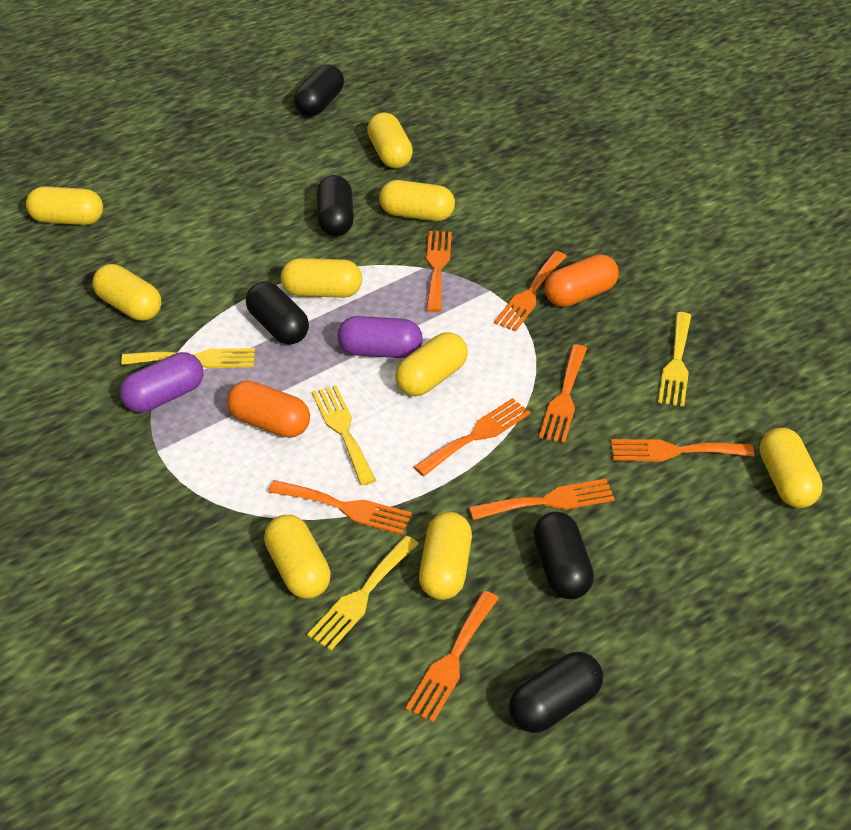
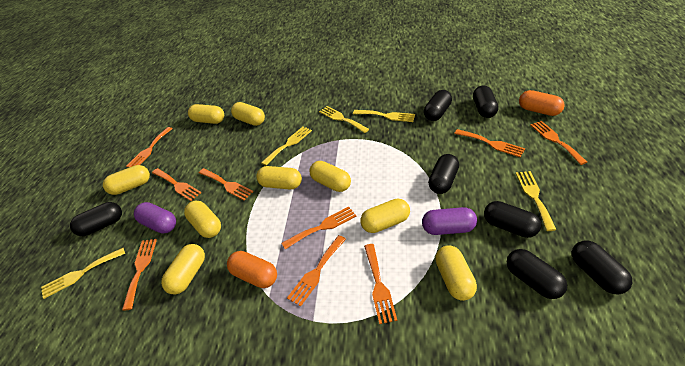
black capsule: 5 -> 7
orange fork: 8 -> 9
yellow fork: 4 -> 5

